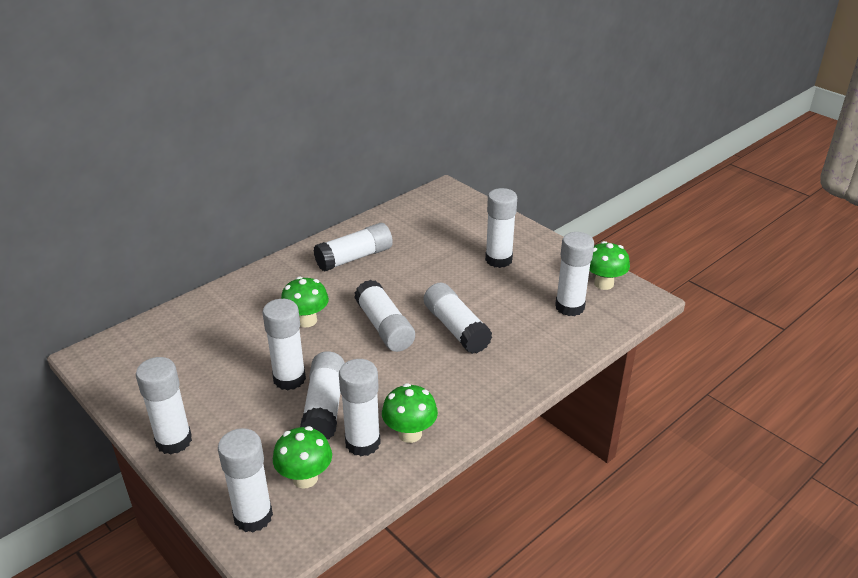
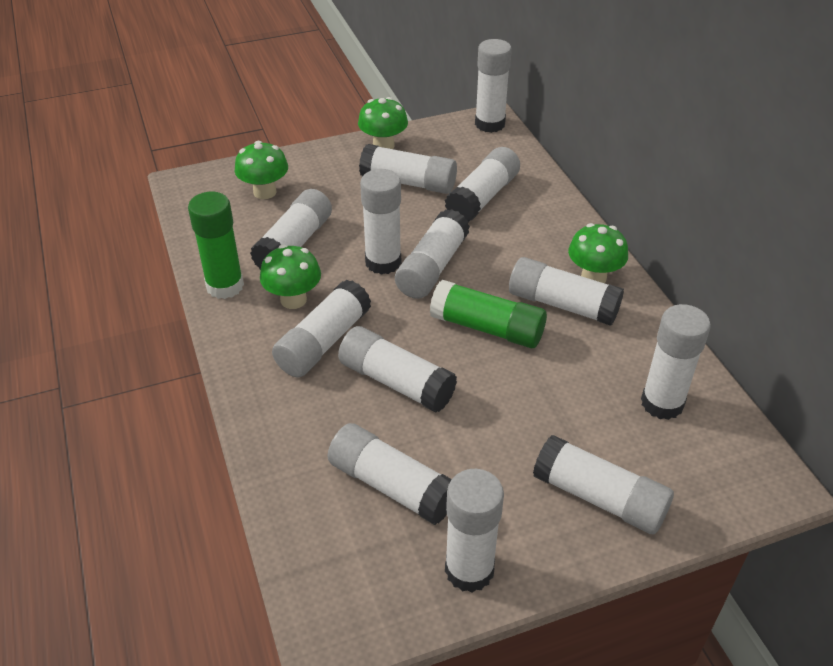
green glue stick: 0 -> 2
white glue stick: 10 -> 13

